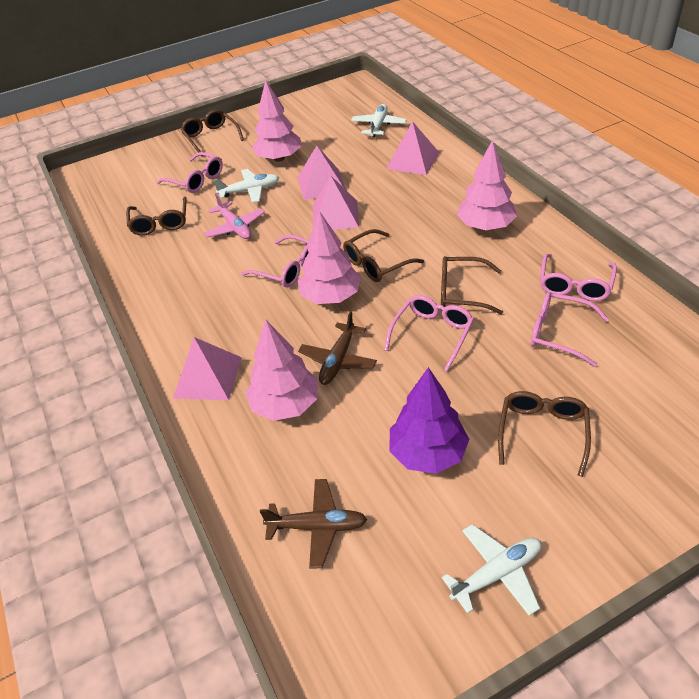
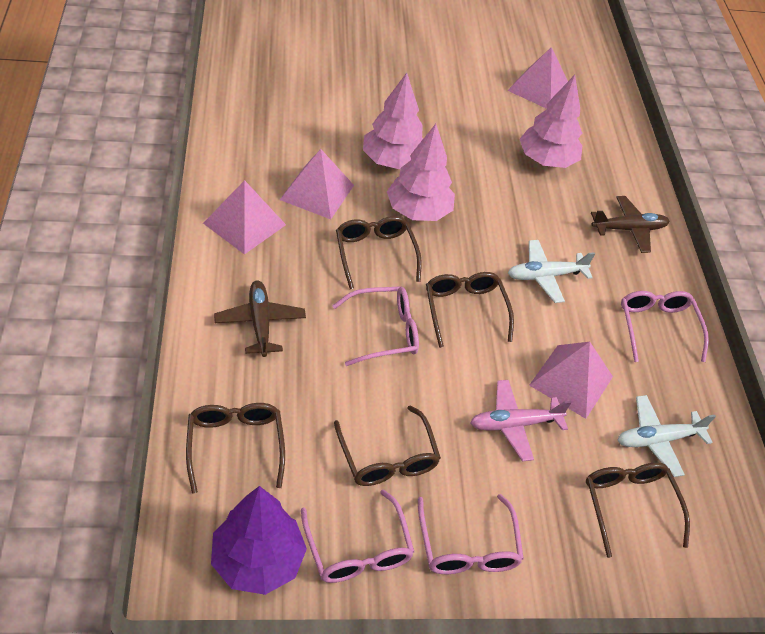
pink glasses: 5 -> 4
pink tree: 4 -> 3
white plane: 3 -> 2

